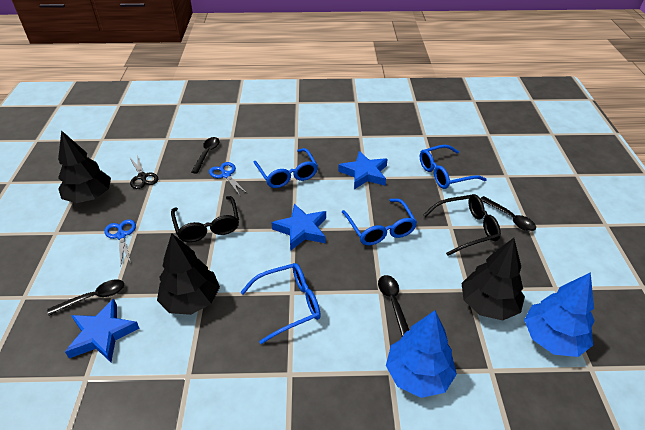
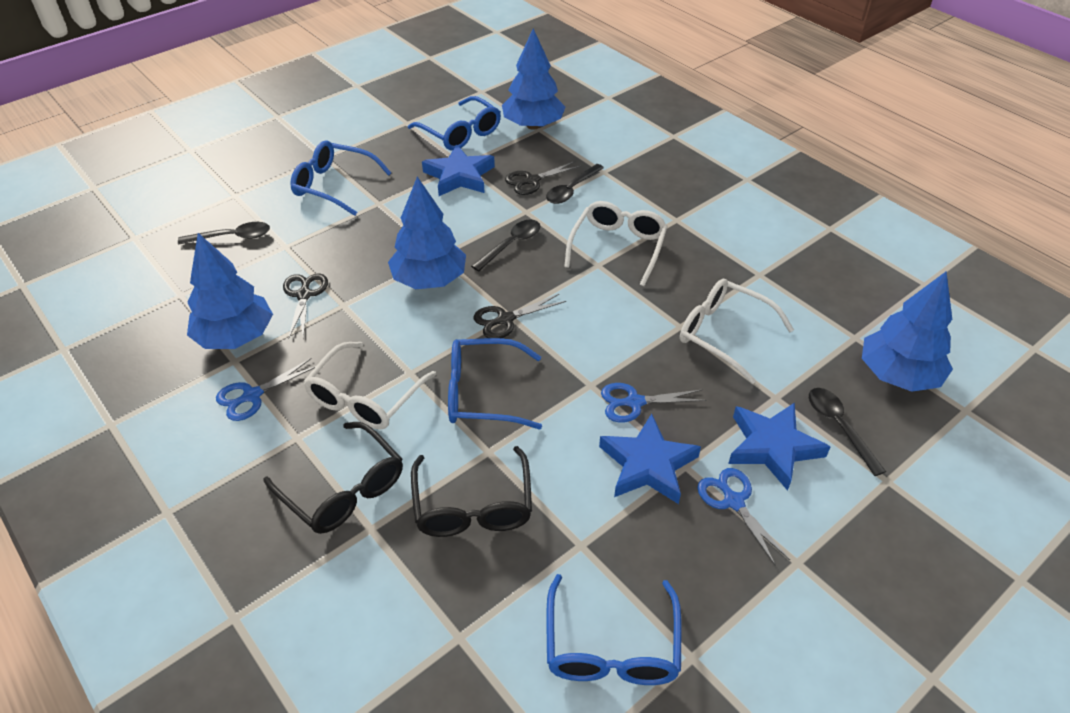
black scissors: 1 -> 3
black tree: 3 -> 0
blue scissors: 2 -> 3
blue tree: 2 -> 4
white glasses: 0 -> 3

